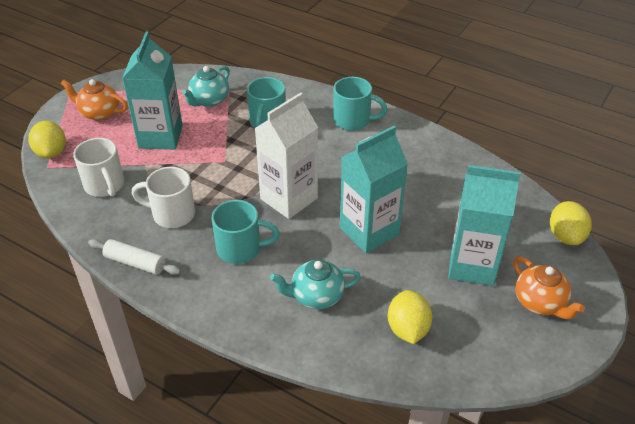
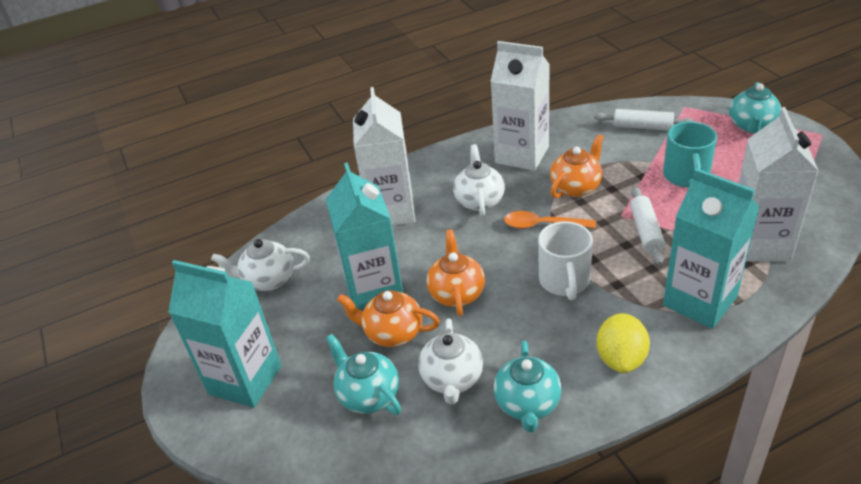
orange spoon: 0 -> 1
orange teapot: 2 -> 3
turquoise mug: 3 -> 1
turquoise teapot: 2 -> 3
white carton: 1 -> 3
white mug: 2 -> 1
white rolling pin: 1 -> 2
white teapot: 0 -> 3
yellow lemon: 3 -> 1

